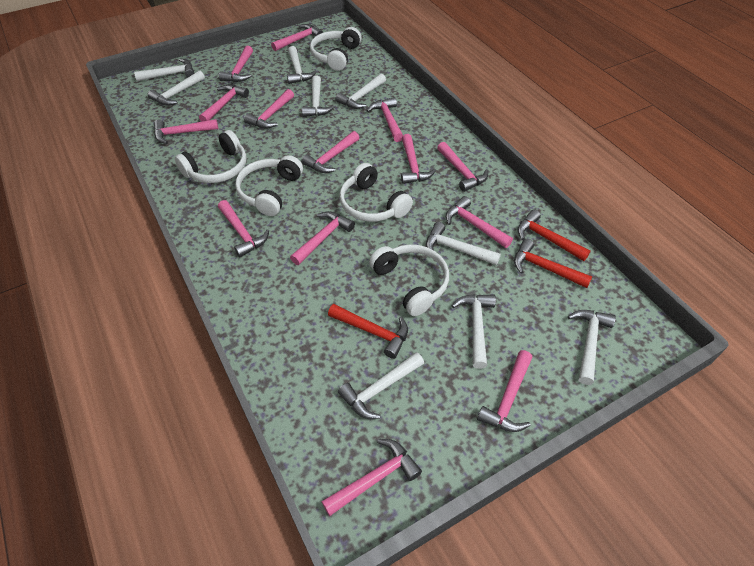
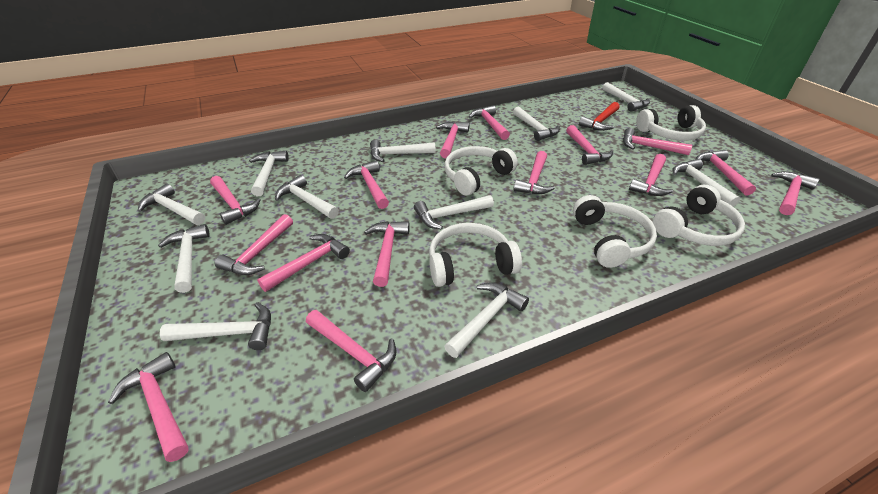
pink hammer: 14 -> 15
red hammer: 3 -> 1
white hammer: 9 -> 11

